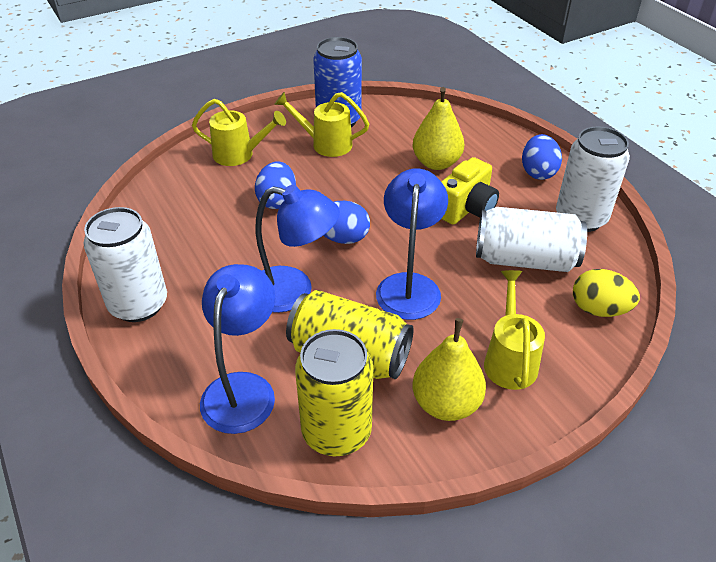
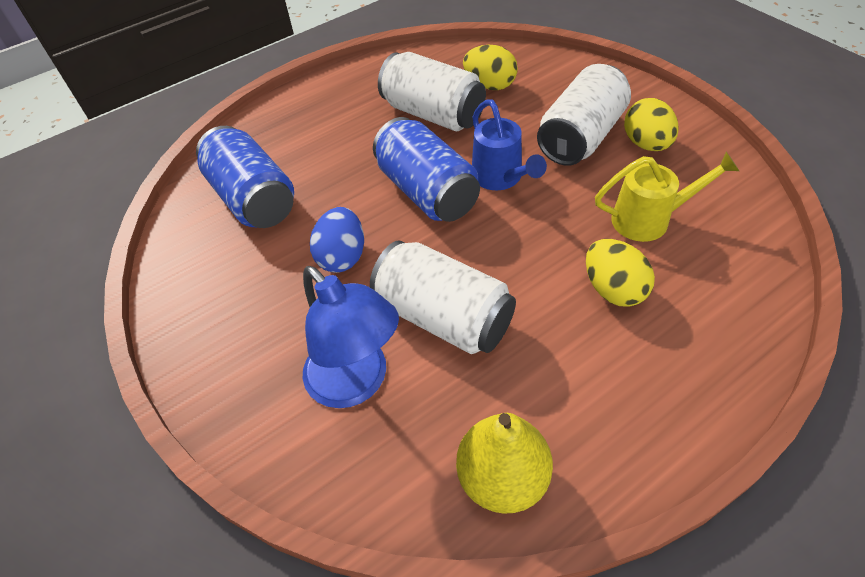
blue can: 1 -> 2
blue egg: 3 -> 1
blue lamp: 3 -> 1
blue watering can: 0 -> 1
yellow camera: 1 -> 0
yellow can: 2 -> 0
yellow egg: 1 -> 3
yellow pear: 2 -> 1
yellow watering can: 3 -> 1

